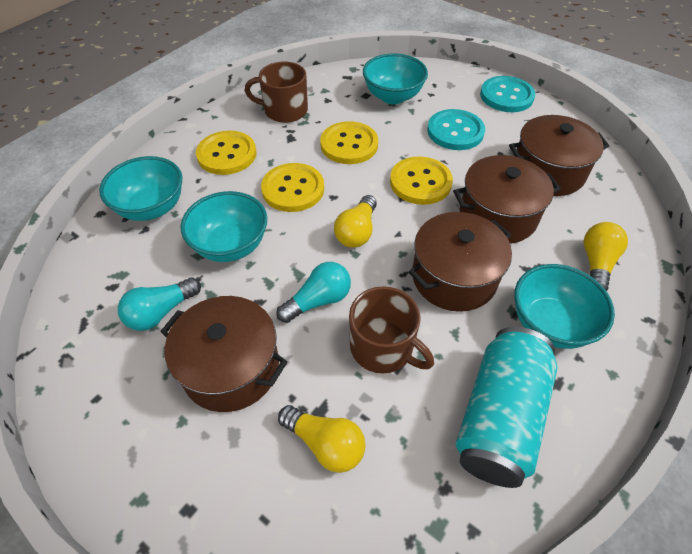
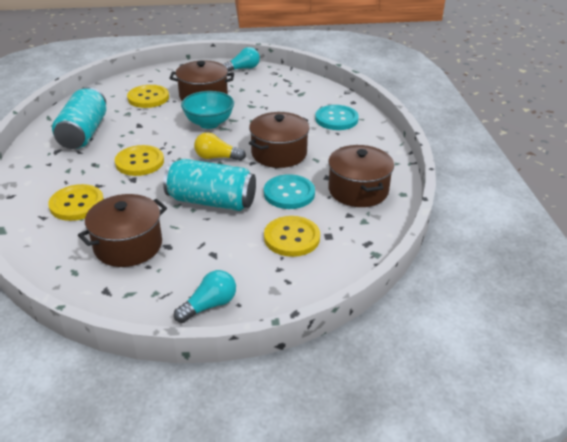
brown mug: 2 -> 0
turquoise bowl: 4 -> 1
turquoise can: 1 -> 2
yellow light bulb: 3 -> 1

